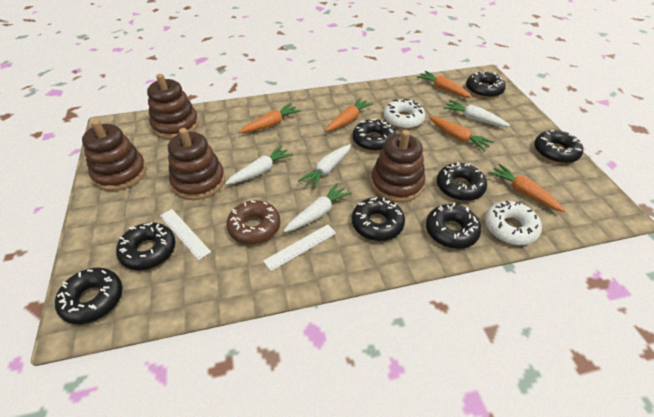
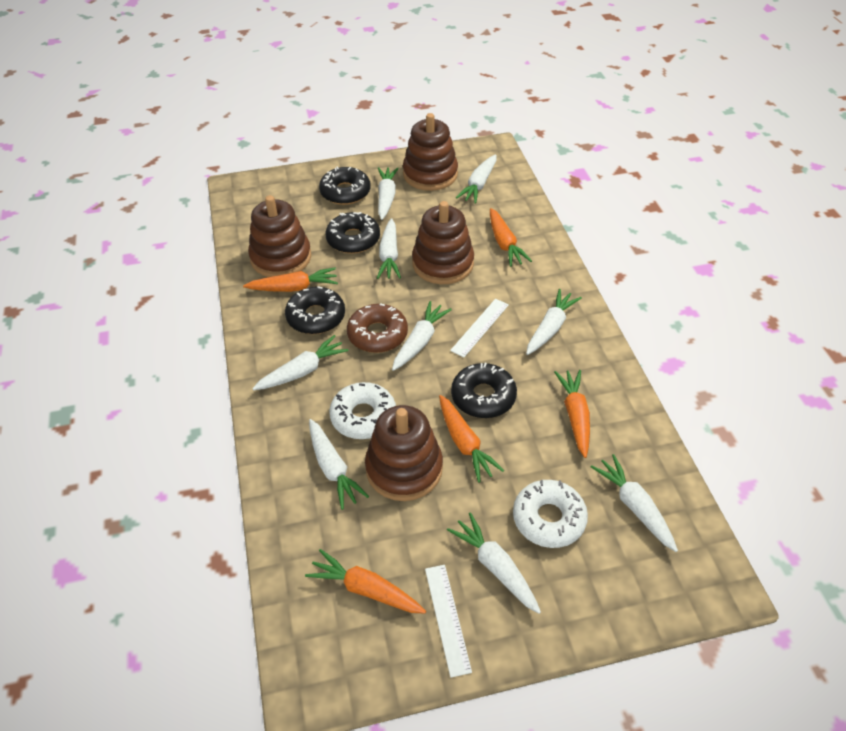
black donut: 8 -> 4
white carrot: 4 -> 9

